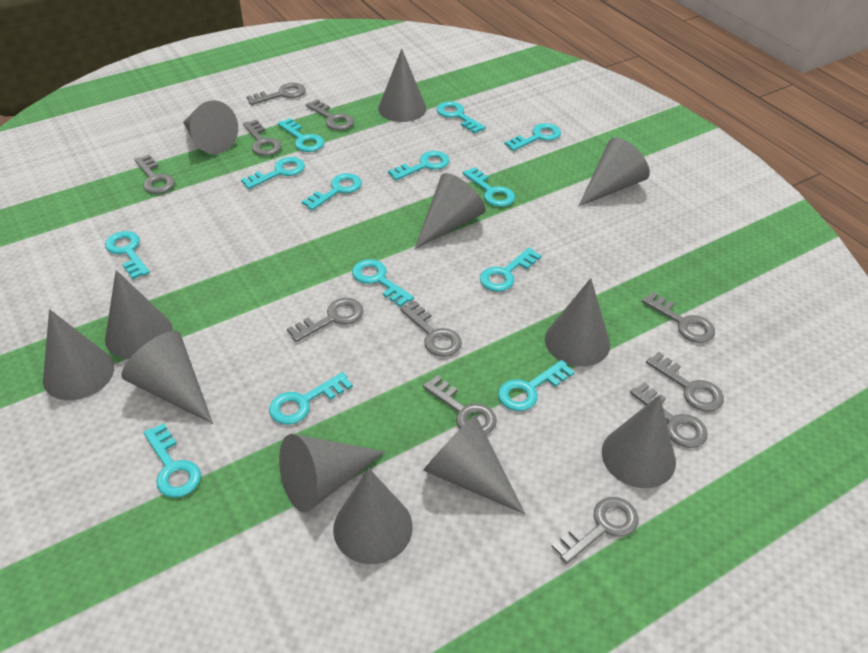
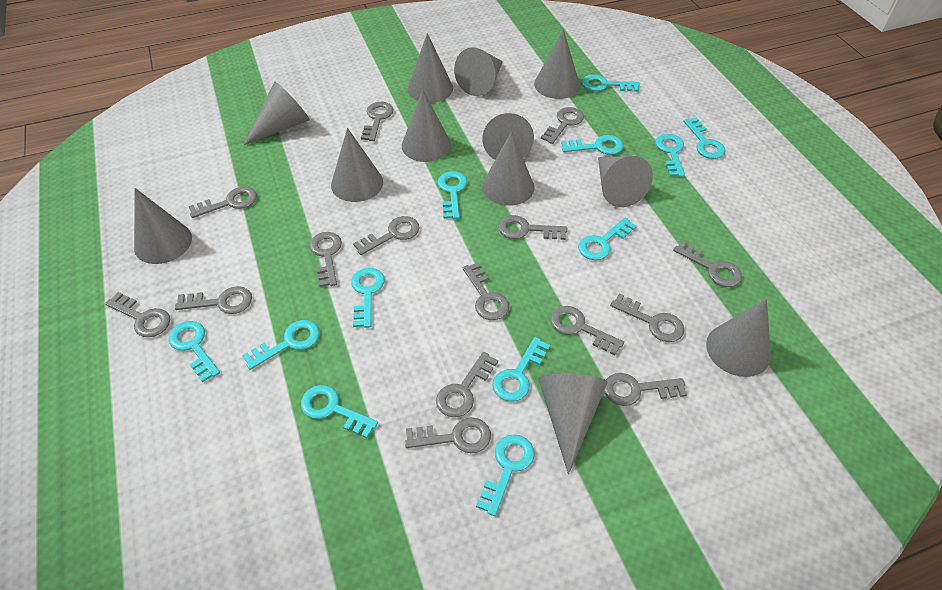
grey key: 11 -> 15
turquoise key: 13 -> 12

